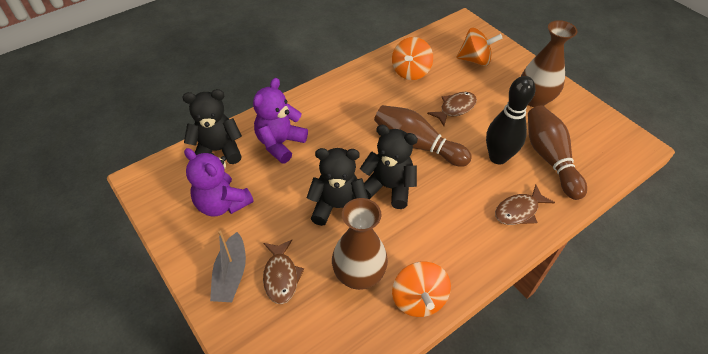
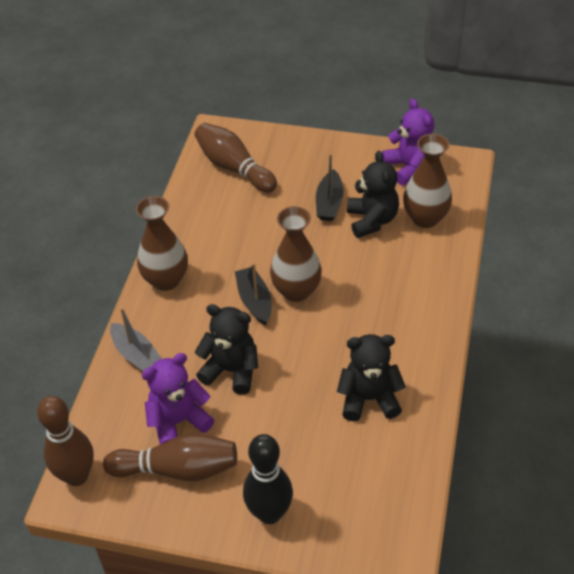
black boat: 0 -> 2
brown bowling pin: 2 -> 3
brown fish: 3 -> 0
brown vase: 2 -> 3
orange spinning top: 3 -> 0

